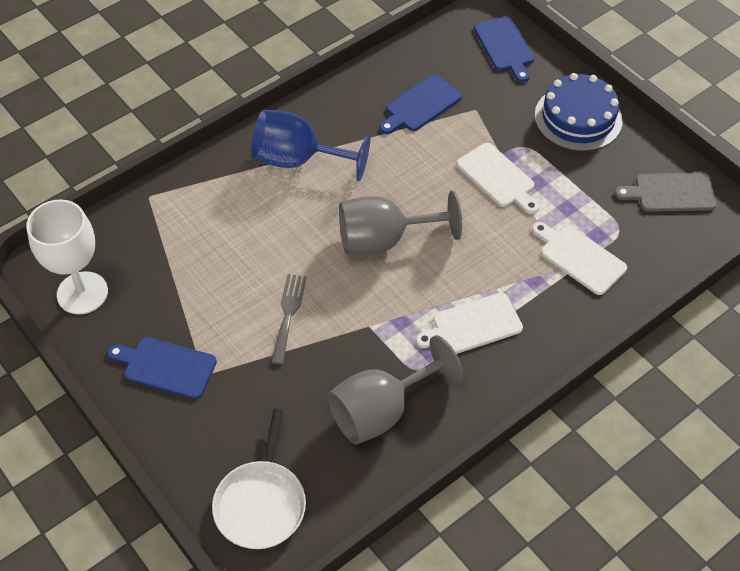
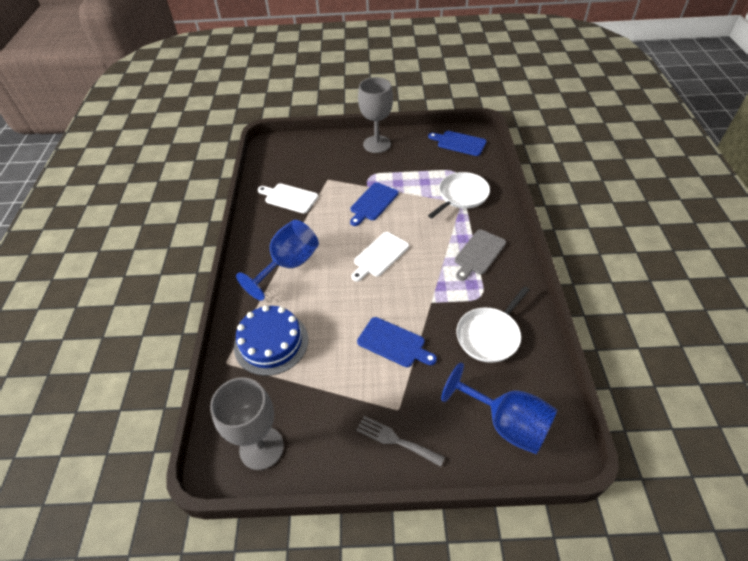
blue goblet: 1 -> 2
white cutting board: 3 -> 2
white goblet: 1 -> 0
white pan: 1 -> 2

